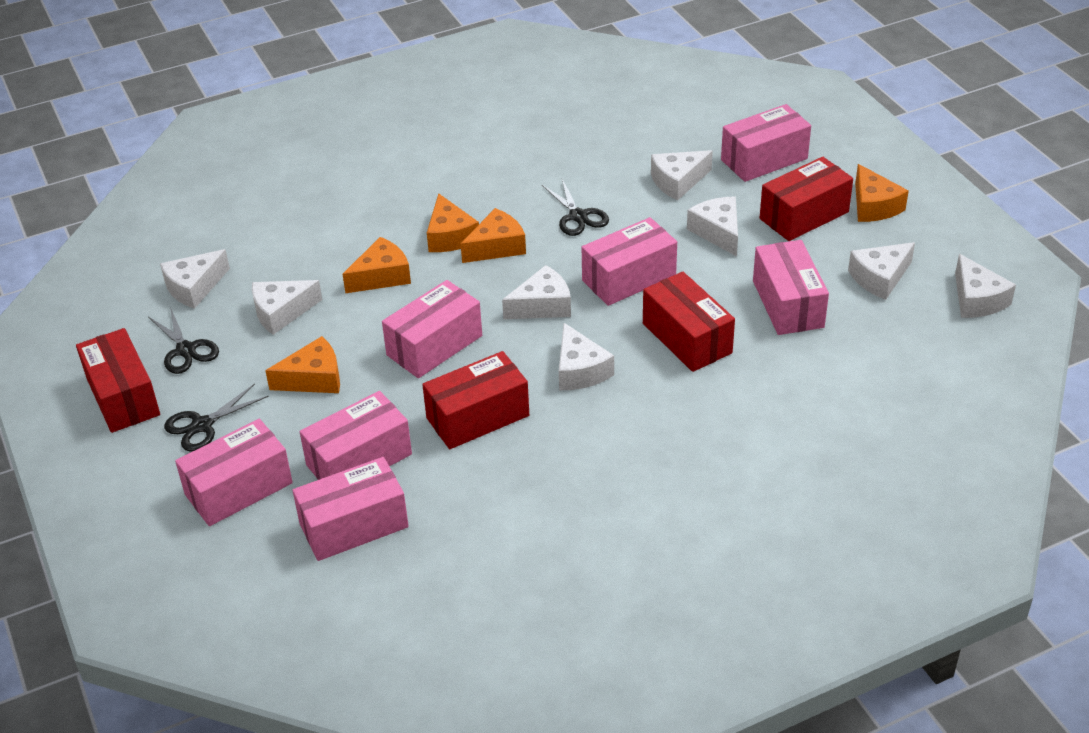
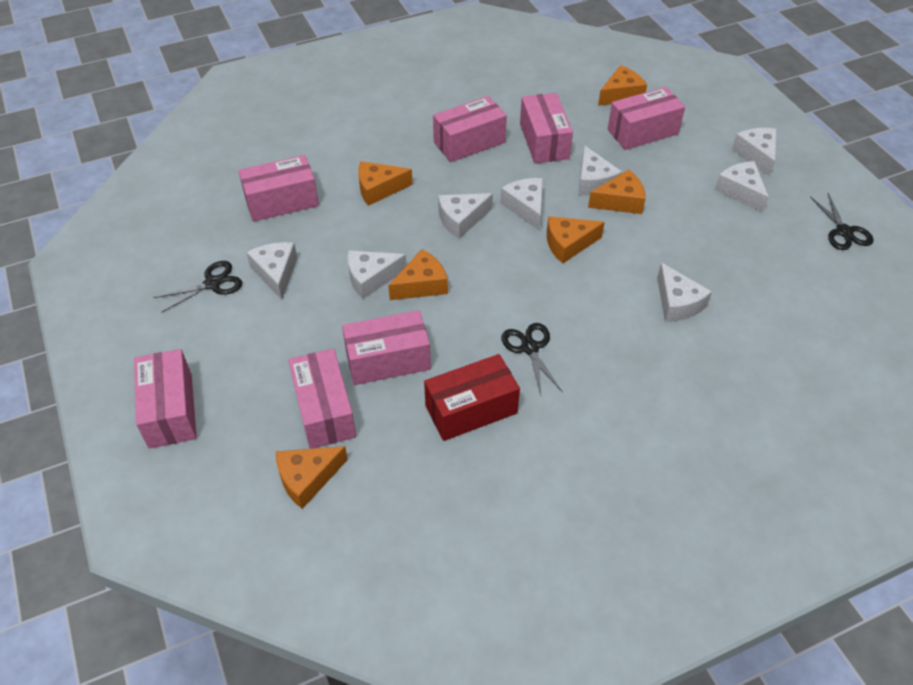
orange cheese: 5 -> 6
red box: 4 -> 1

